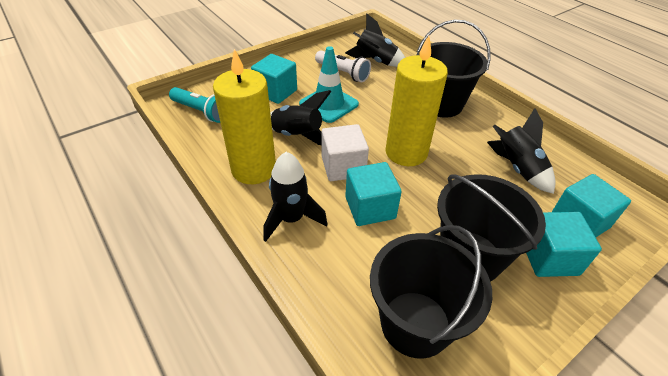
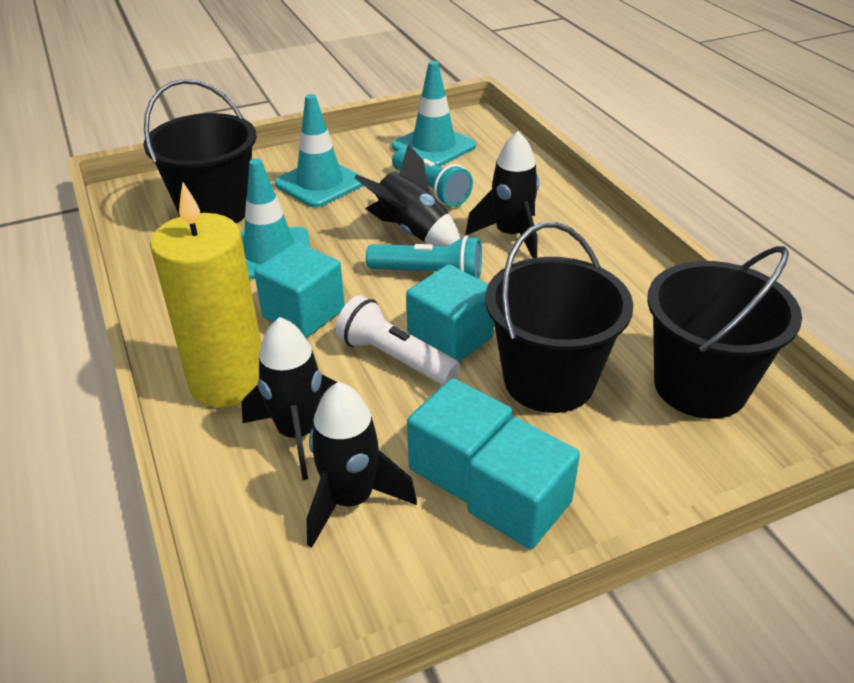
turquoise flashlight: 1 -> 2
turquoise traffic cone: 1 -> 3
white cube: 1 -> 0
yellow candle: 2 -> 1

